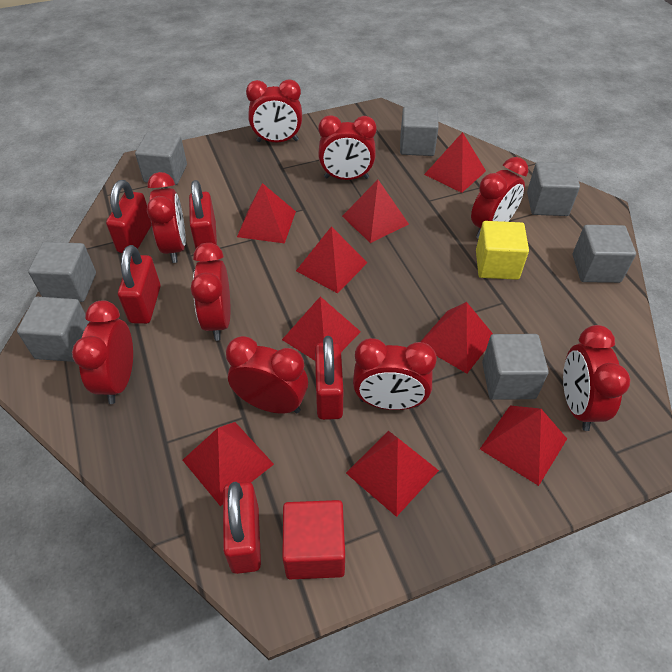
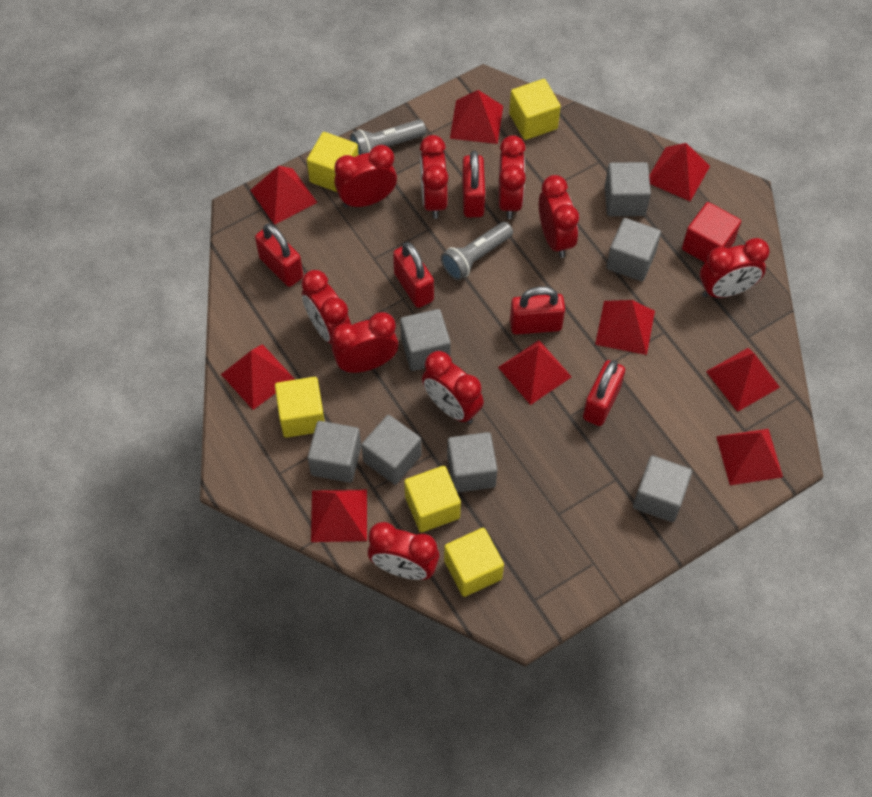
grey flashlight: 0 -> 2
yellow cube: 1 -> 5

